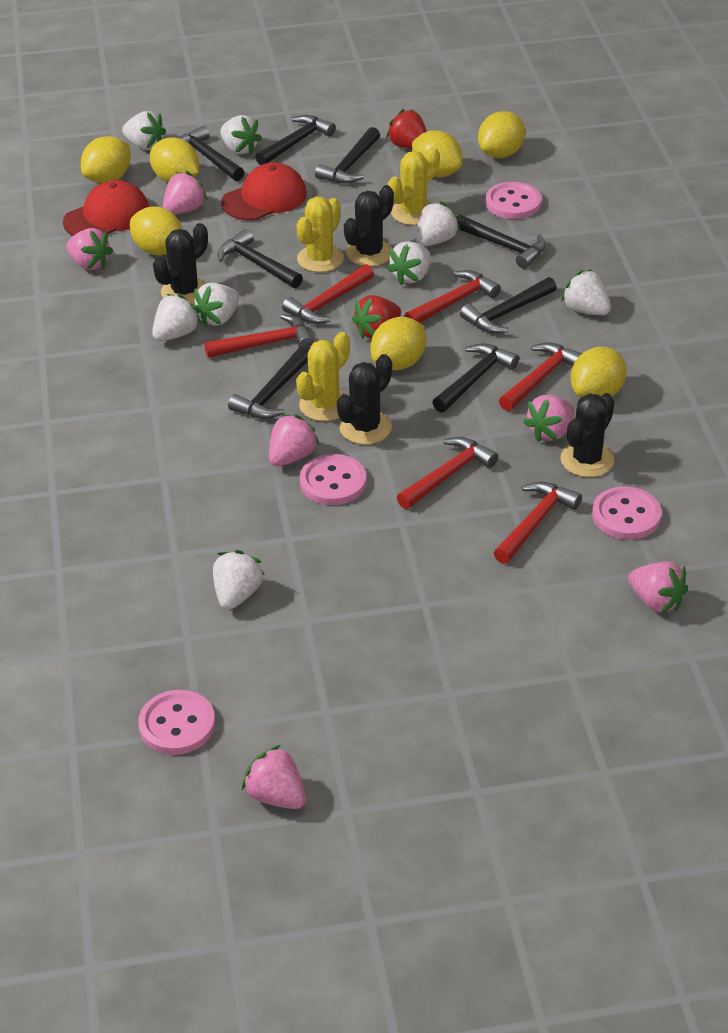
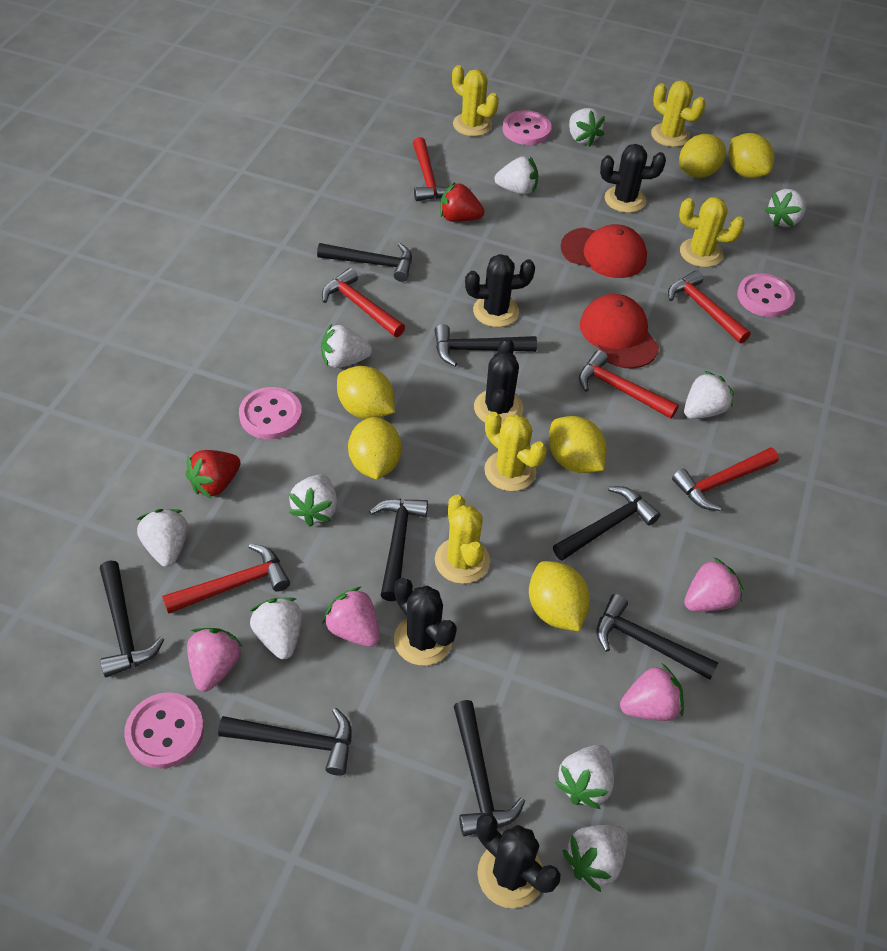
black cactus: 4 -> 5
pink strawberry: 6 -> 4
white strawberry: 8 -> 10
yellow cactus: 3 -> 5
yellow lemon: 7 -> 6

